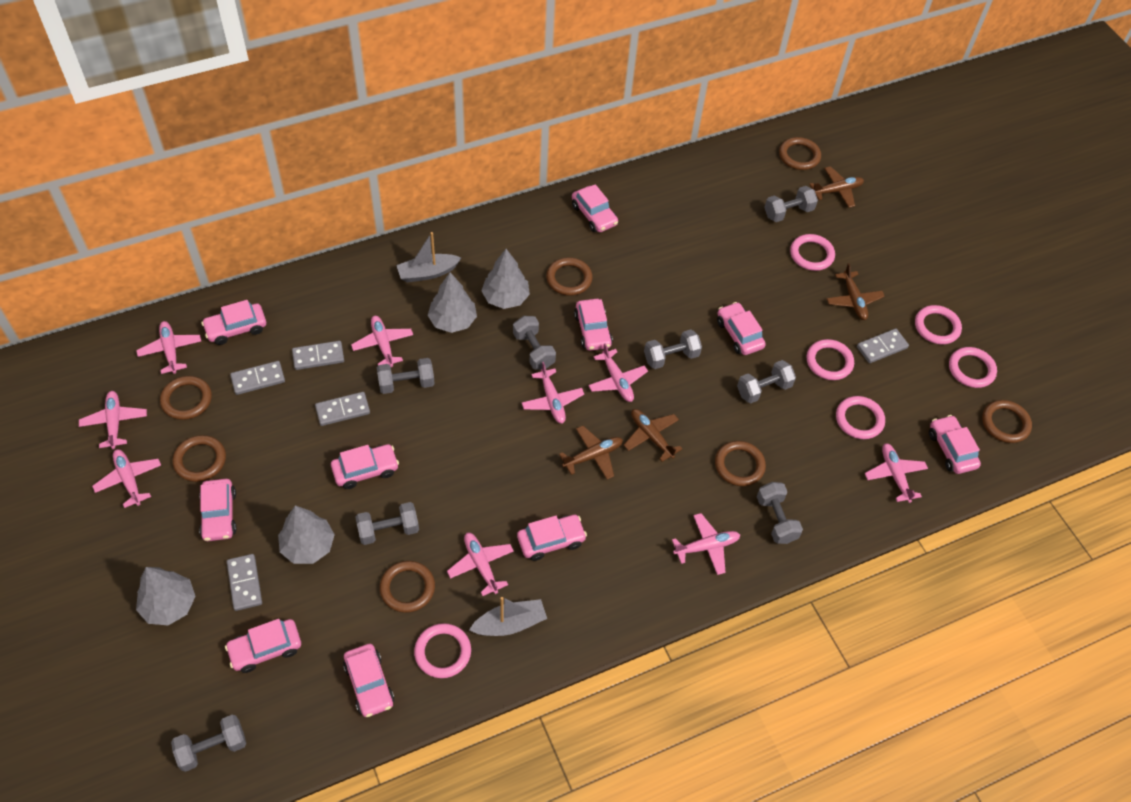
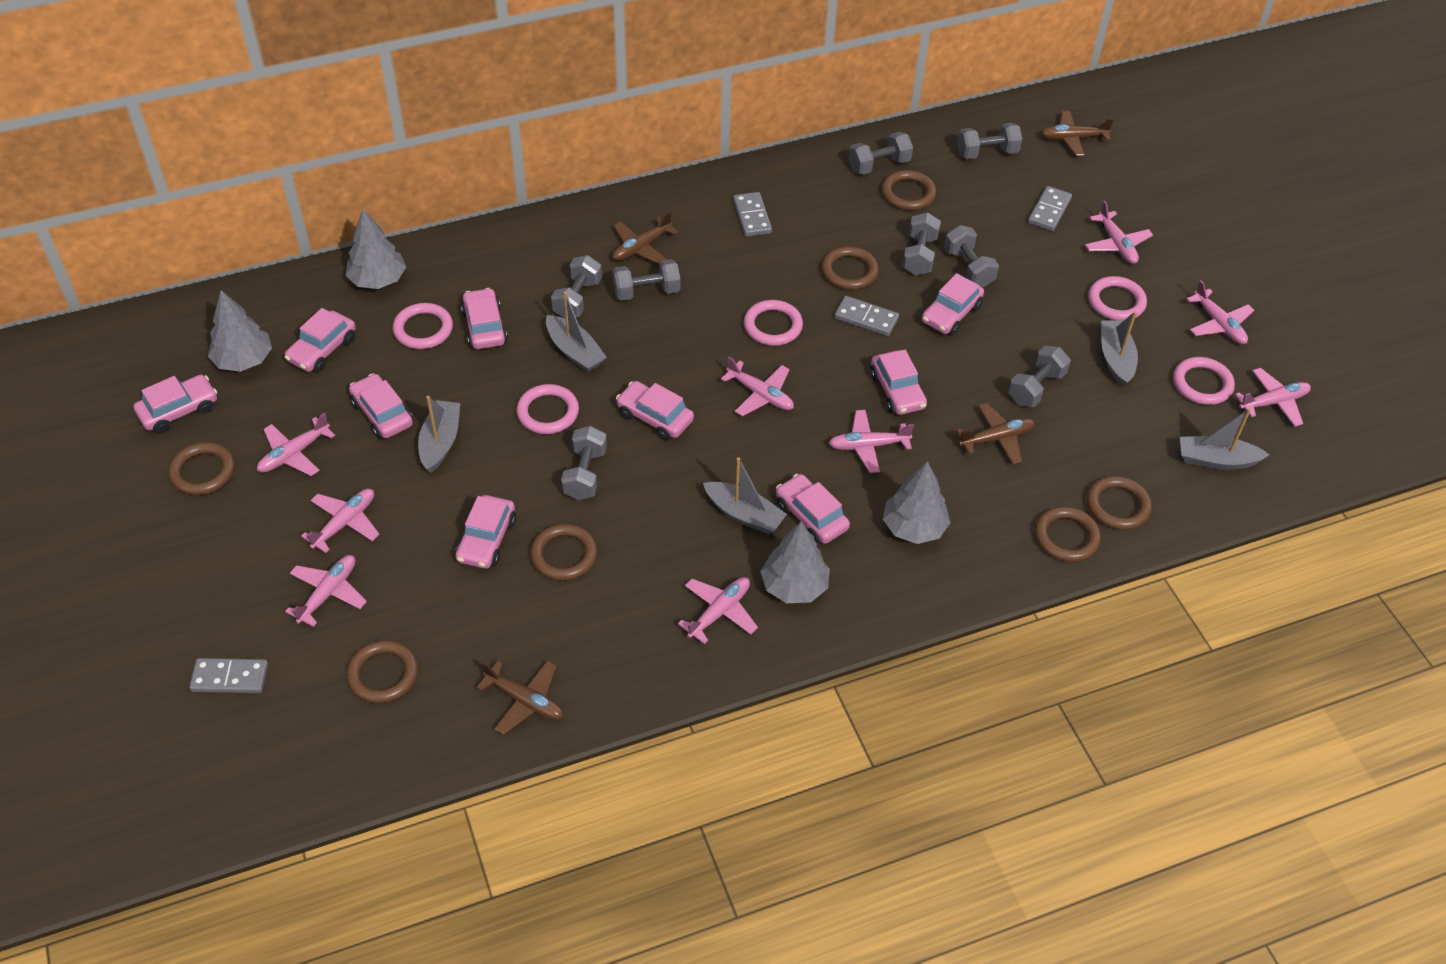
grey boat: 2 -> 5
grey domino: 5 -> 4
pink car: 10 -> 9
pink ring: 6 -> 5

